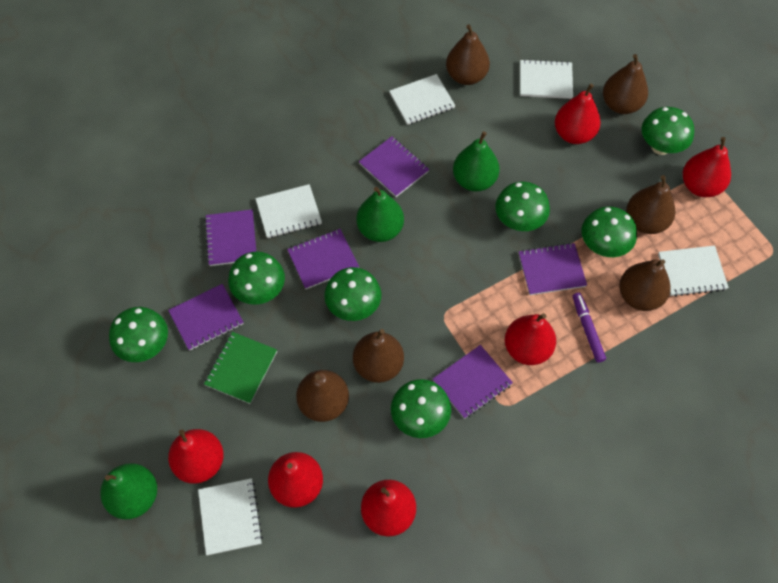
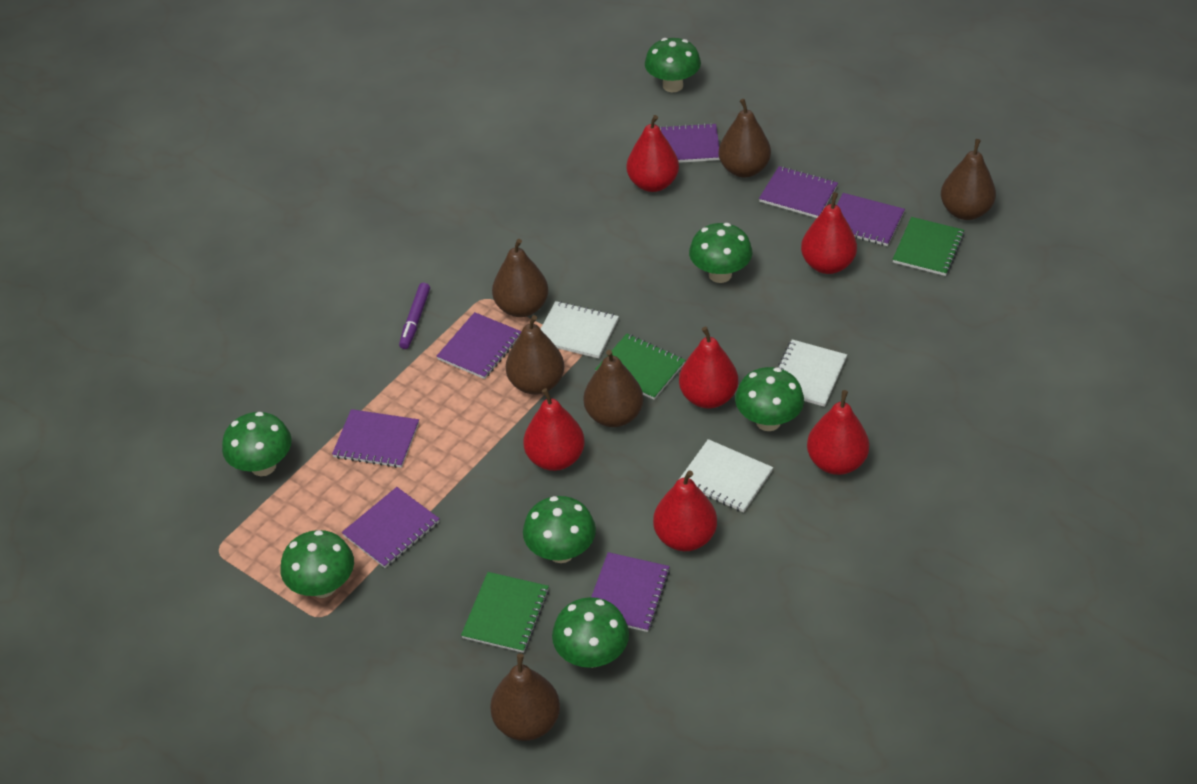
green notebook: 1 -> 3
green pear: 3 -> 0
purple notebook: 6 -> 7
white notebook: 5 -> 3

